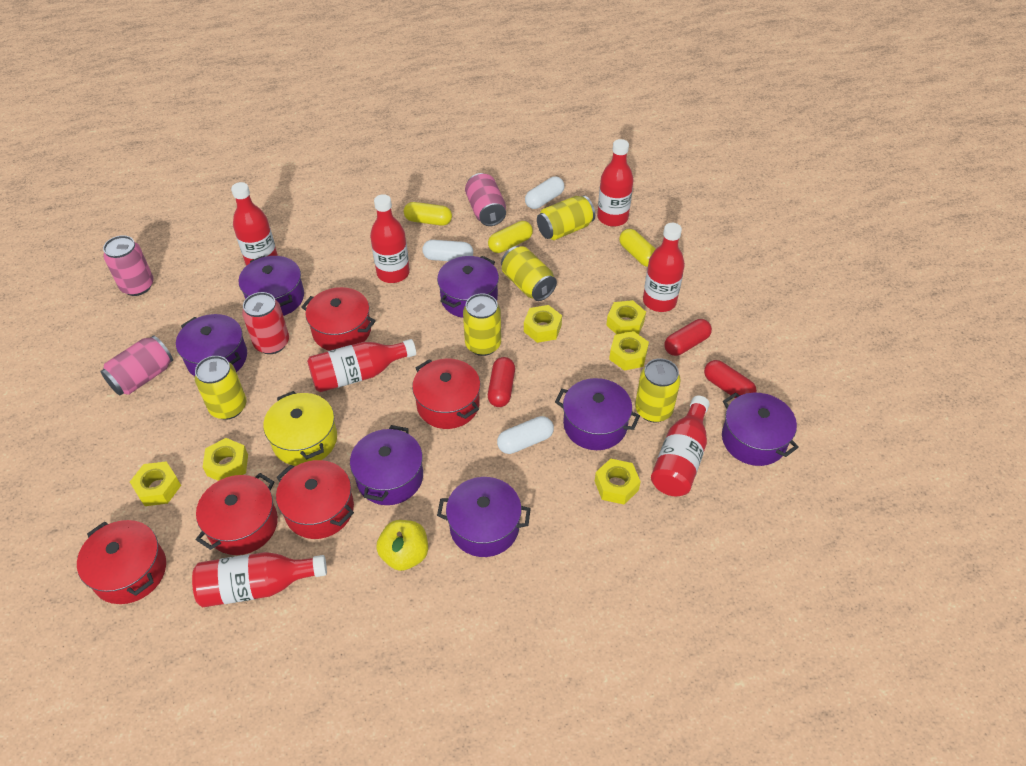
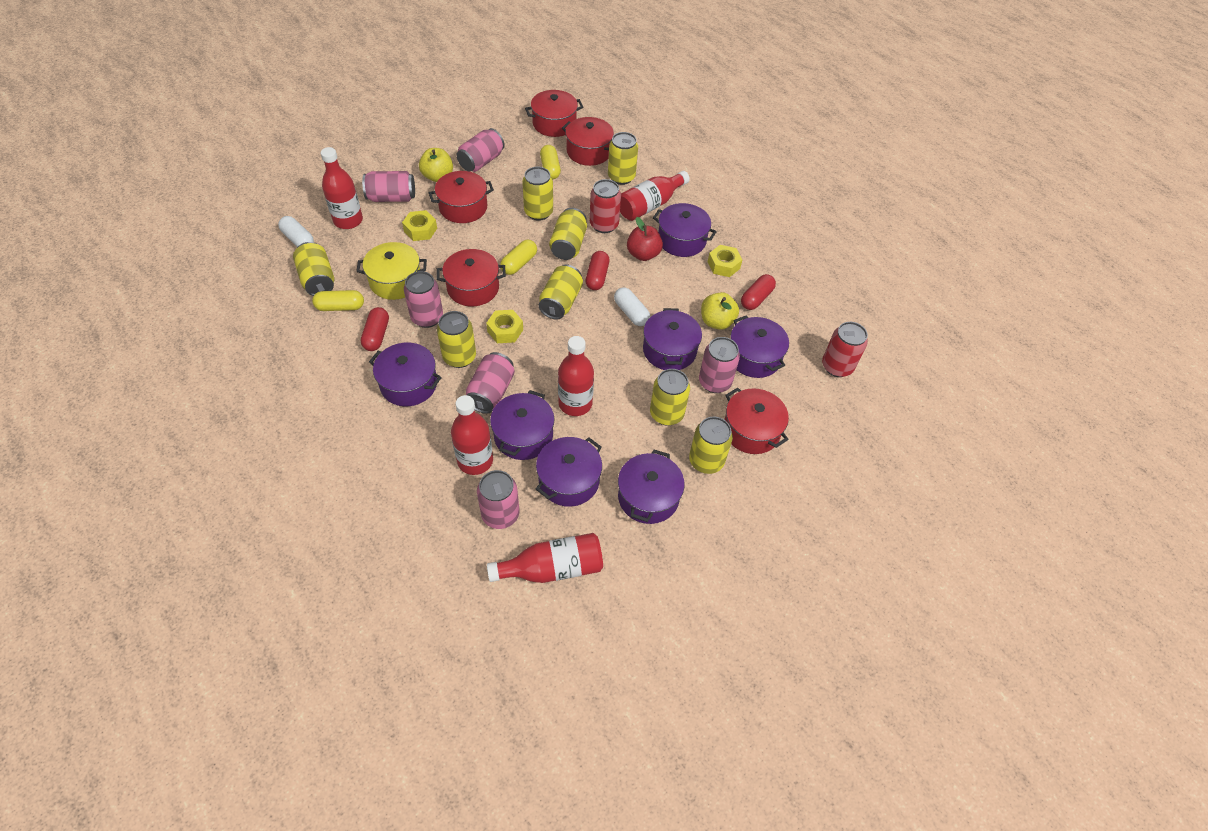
pink can: 3 -> 6
red apple: 0 -> 1
red bottle: 7 -> 5
red can: 1 -> 2
white capsule: 3 -> 2
yellow apple: 1 -> 2
yellow can: 5 -> 8
yellow nut: 6 -> 3

